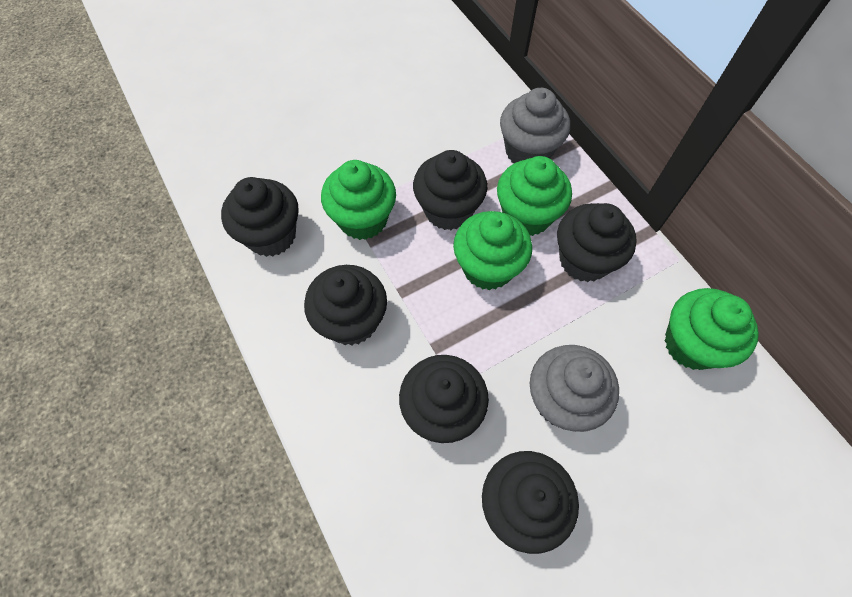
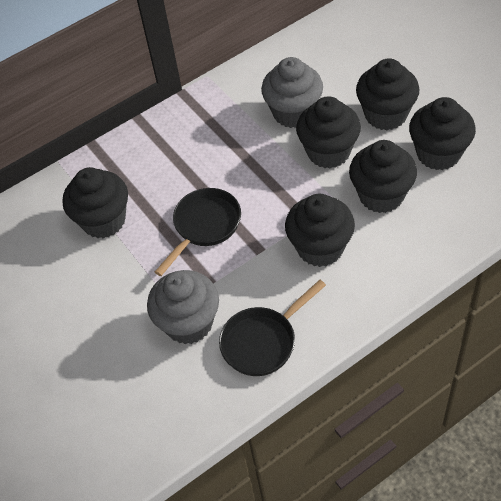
black pan: 0 -> 2
green cupcake: 4 -> 0

